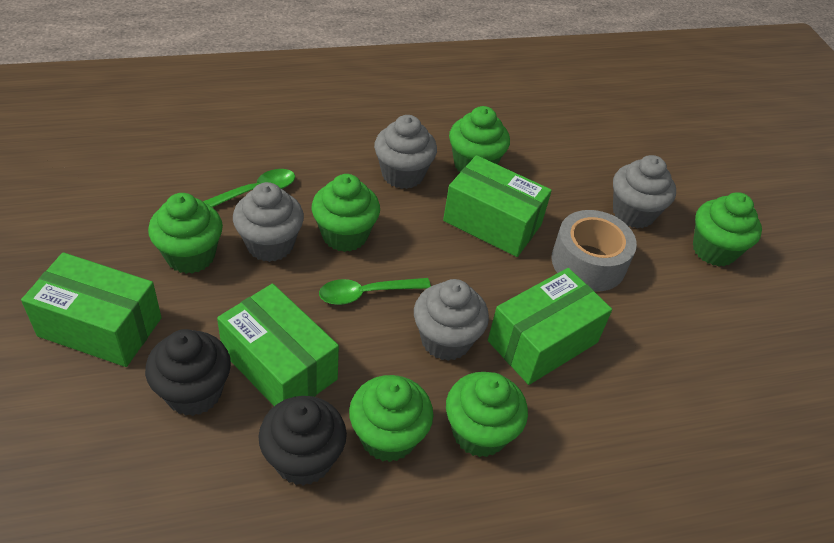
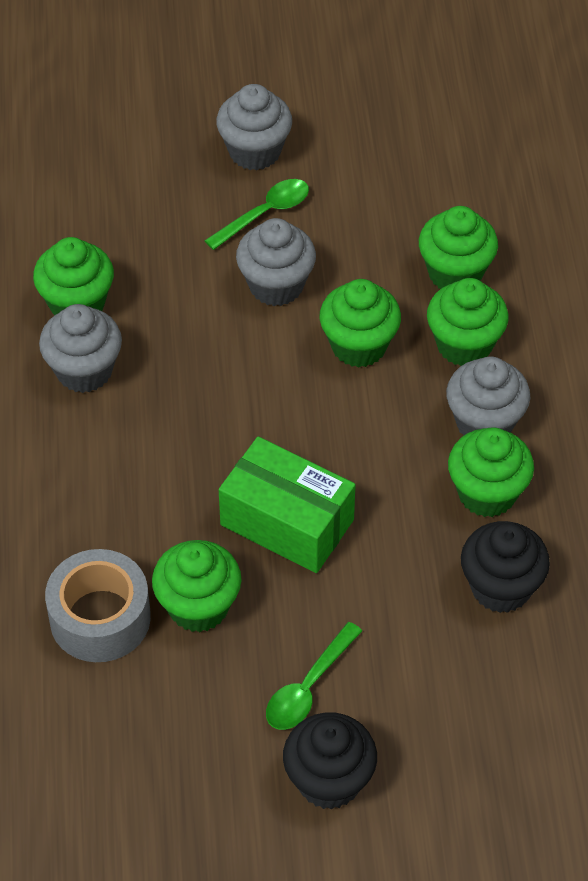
green box: 4 -> 1

